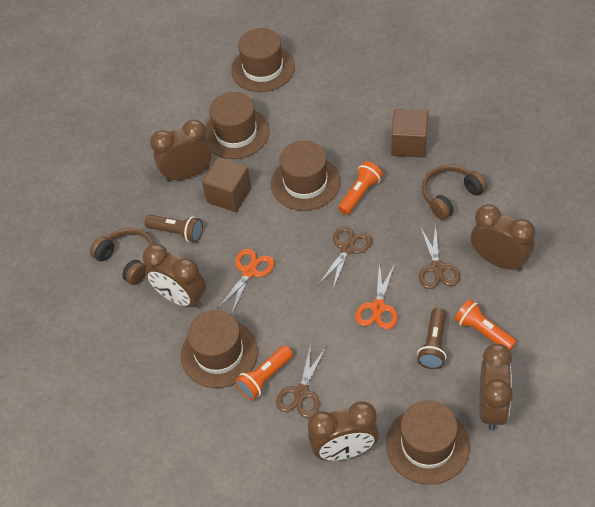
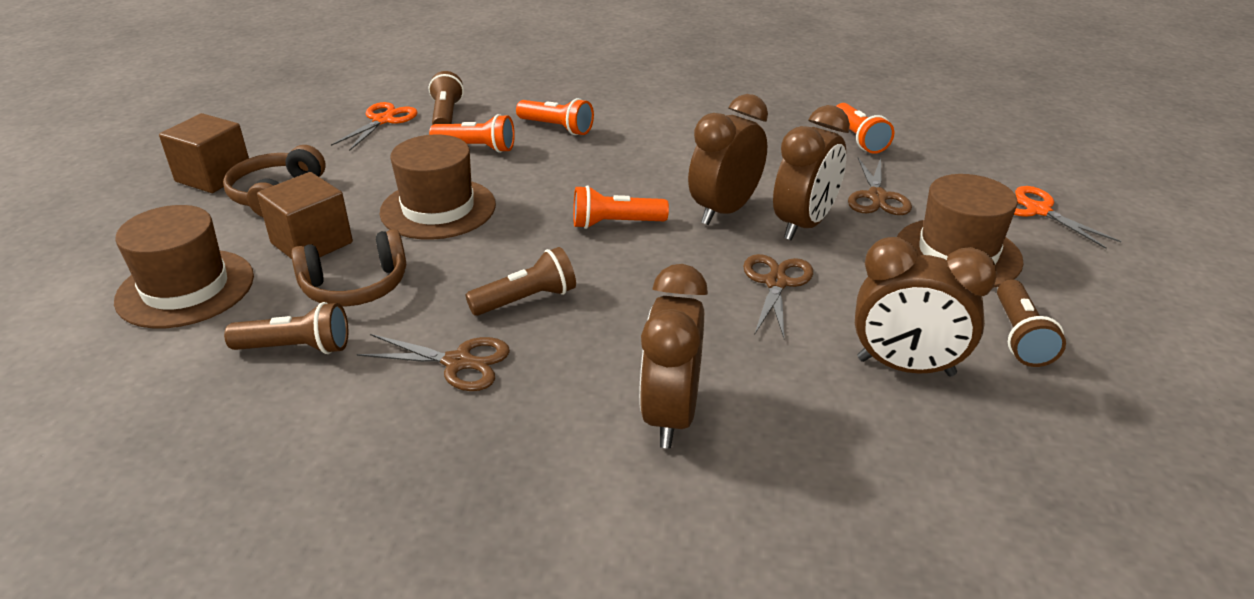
brown clock: 5 -> 4
brown flashlight: 2 -> 4
brown hat: 5 -> 3
orange flashlight: 3 -> 4

